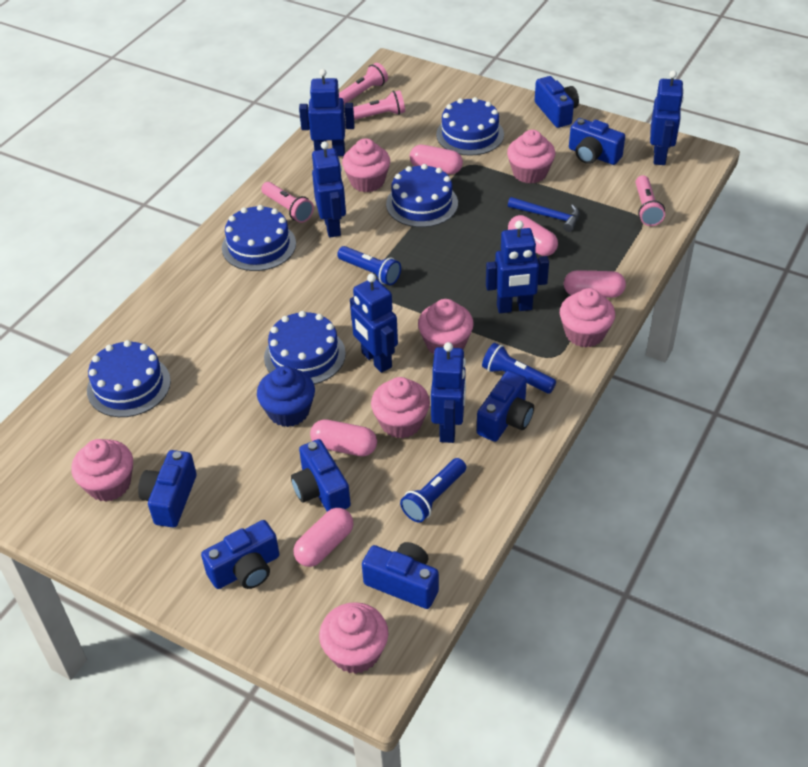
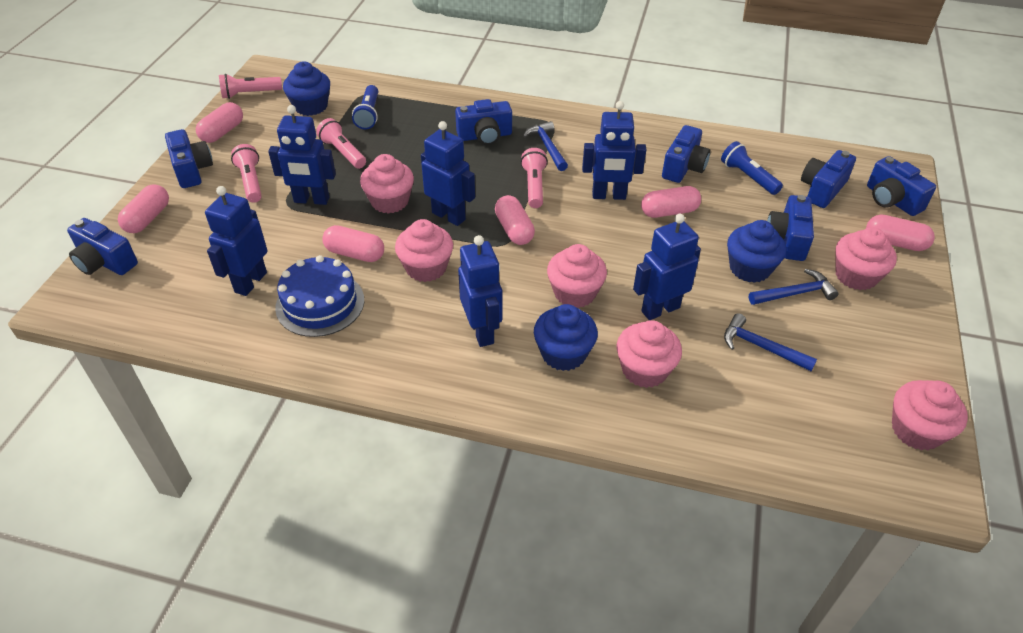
blue cake: 5 -> 1
blue cupcake: 1 -> 3
blue flashlight: 3 -> 2
blue hammer: 1 -> 3
pink capsule: 5 -> 6
pink cupcake: 7 -> 6

